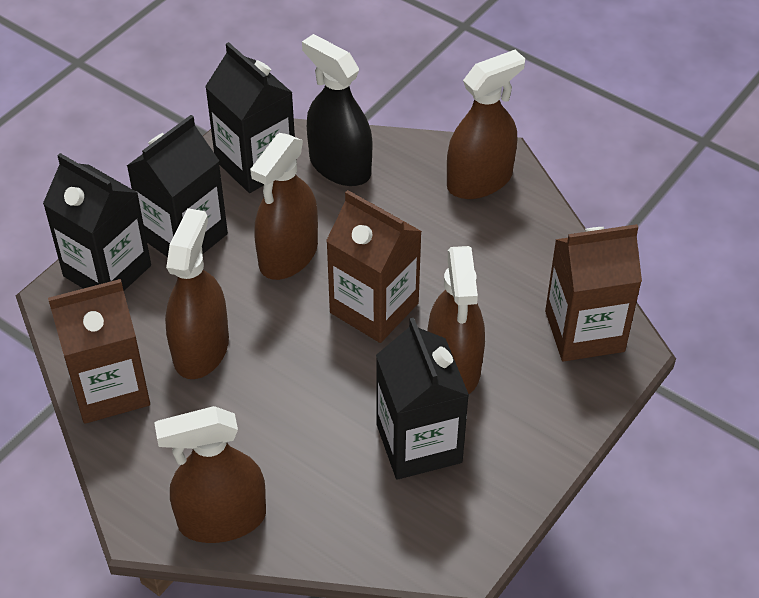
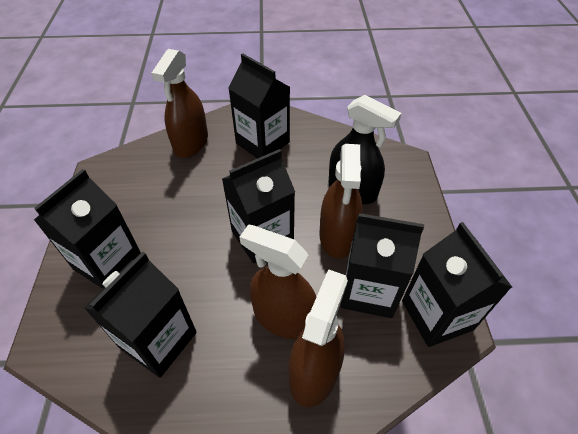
black carton: 4 -> 6
brown carton: 3 -> 0
brown spray bottle: 5 -> 4

